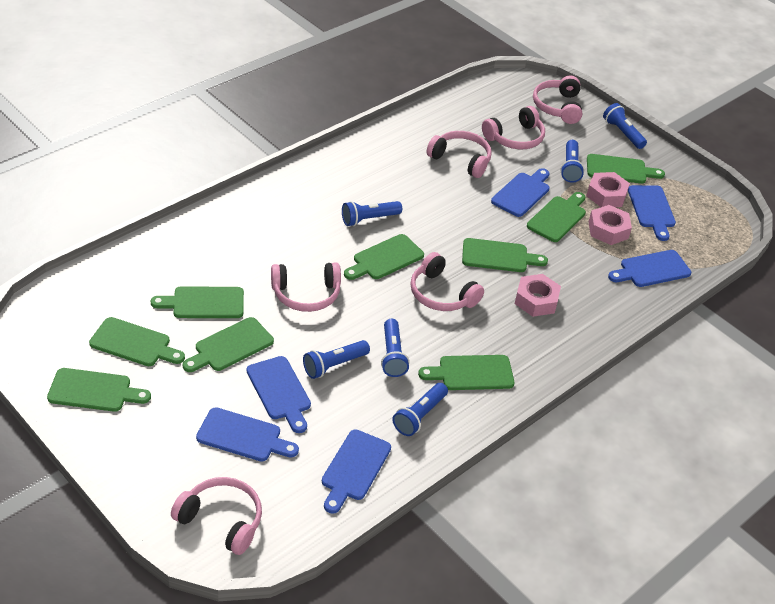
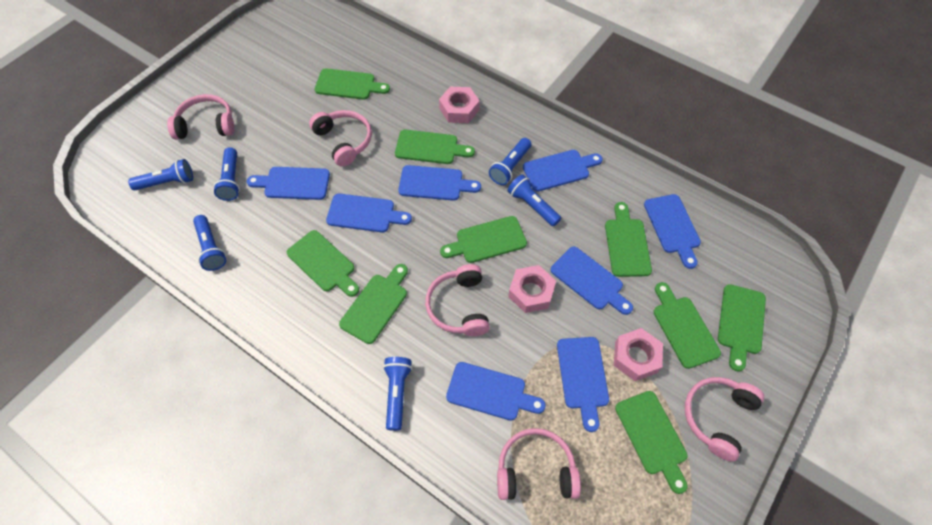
blue cutting board: 6 -> 8
pink headphones: 6 -> 5

